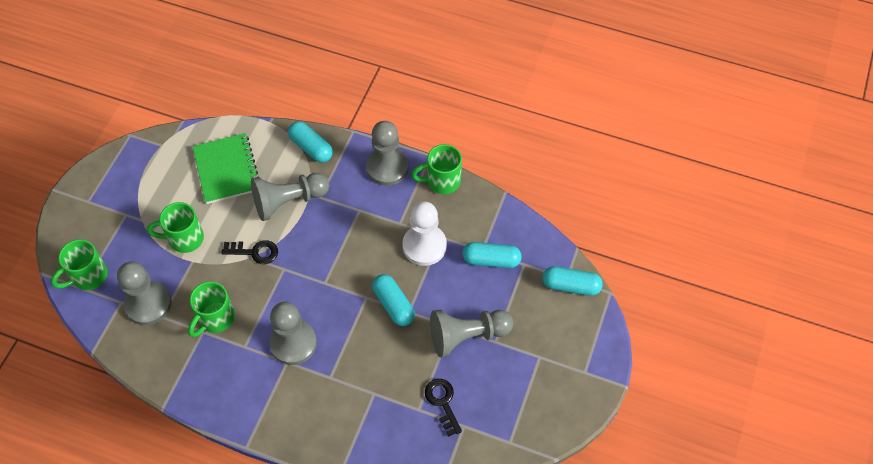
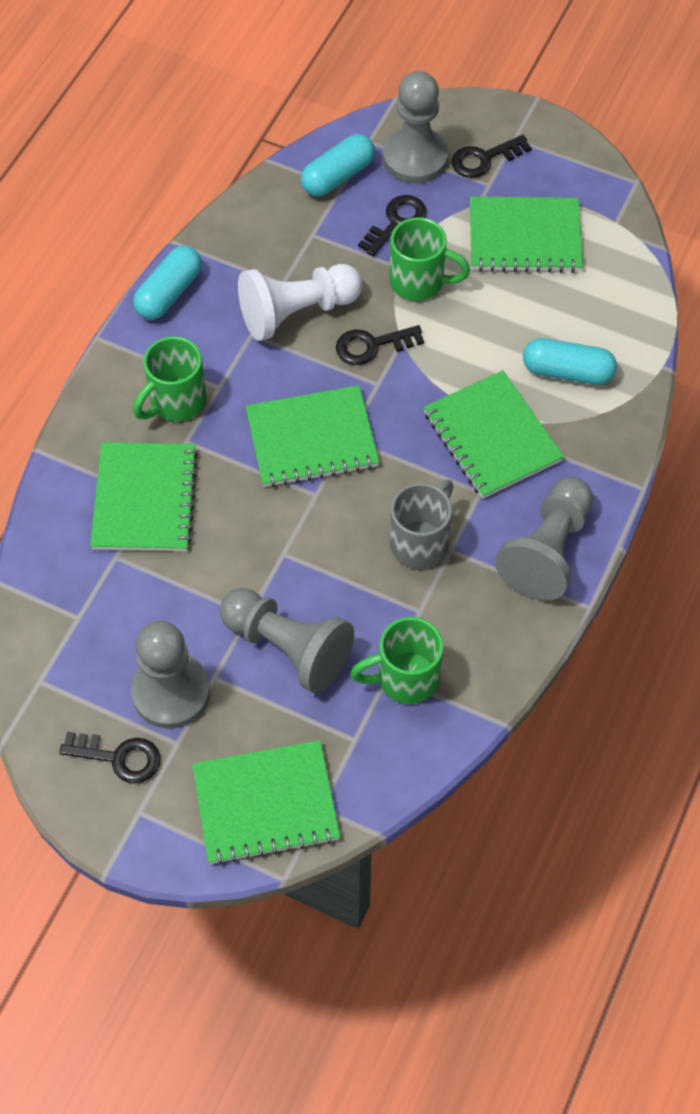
black key: 2 -> 4
green mug: 4 -> 3
green notebook: 1 -> 5
grey mug: 0 -> 1
grey pawn: 5 -> 4
turquoise capsule: 4 -> 3

